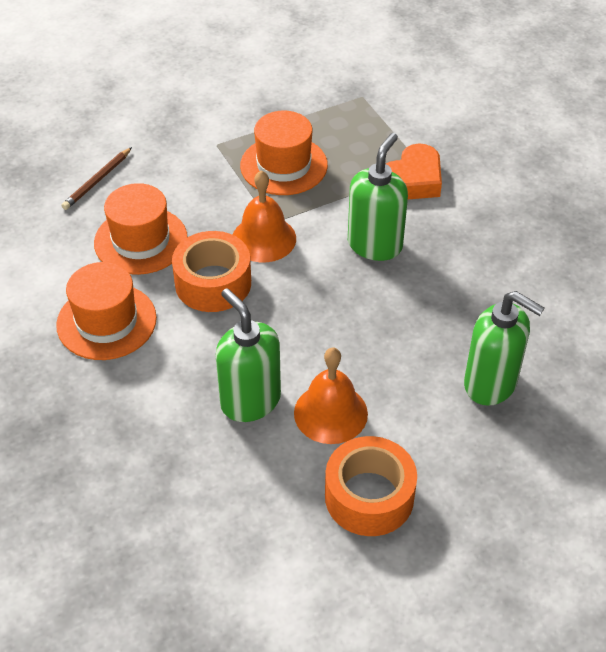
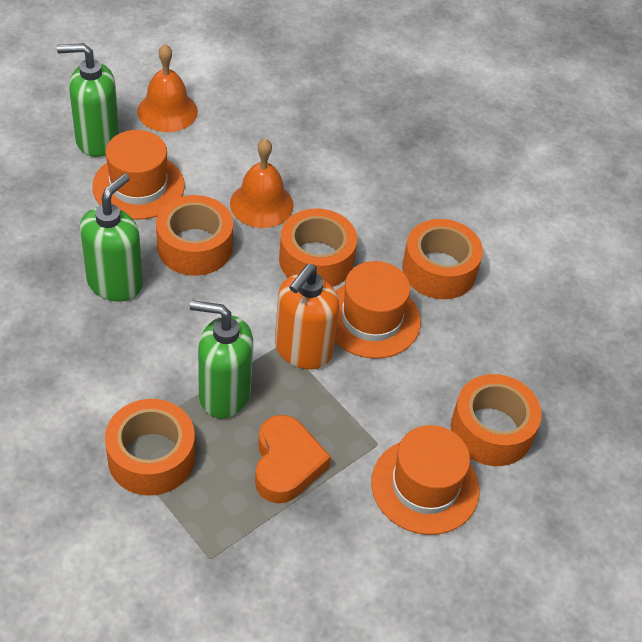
brown pencil: 1 -> 0
orange soap dispenser: 0 -> 1
orange tape: 2 -> 5

